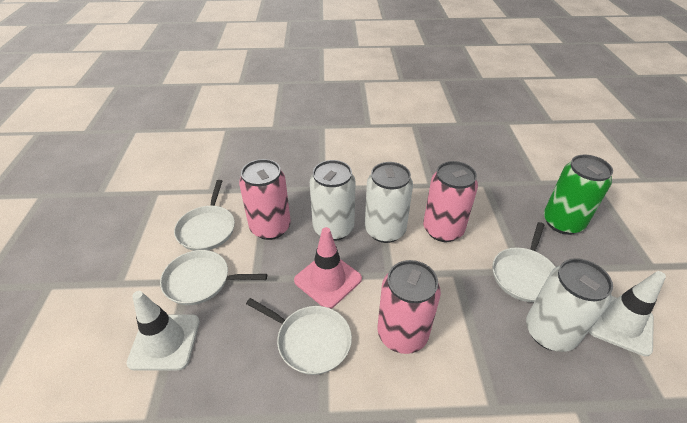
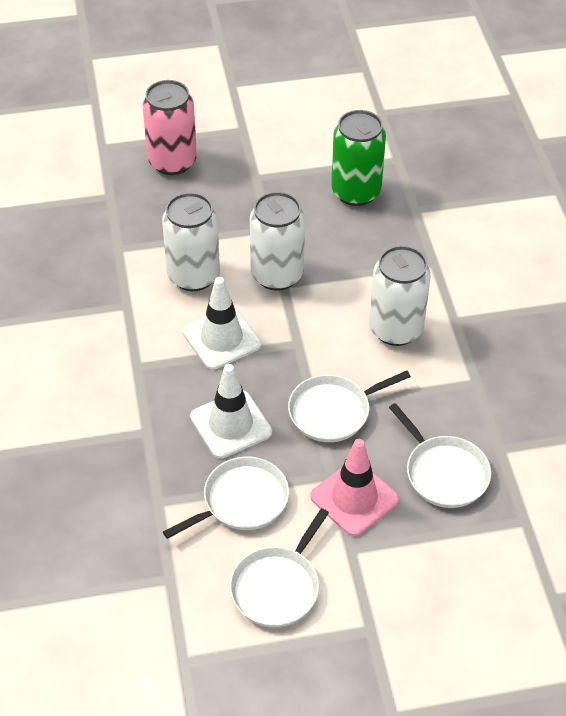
pink can: 3 -> 1

